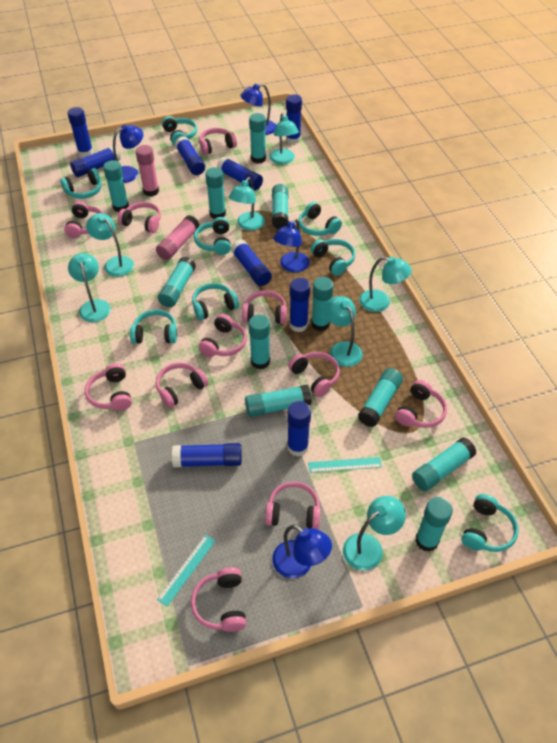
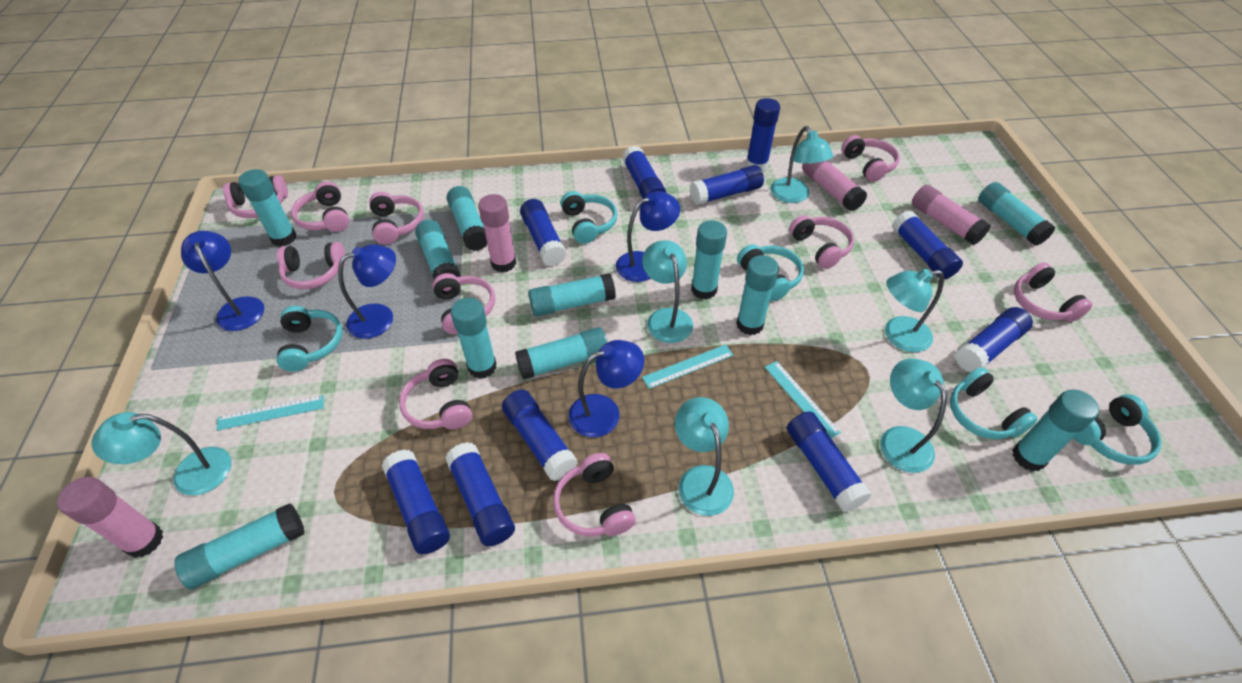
blue glue stick: 9 -> 10
pink glue stick: 2 -> 4
pink headphones: 11 -> 10
turquoise headphones: 8 -> 5
turquoise lamp: 7 -> 6
turquoise ruler: 2 -> 3

